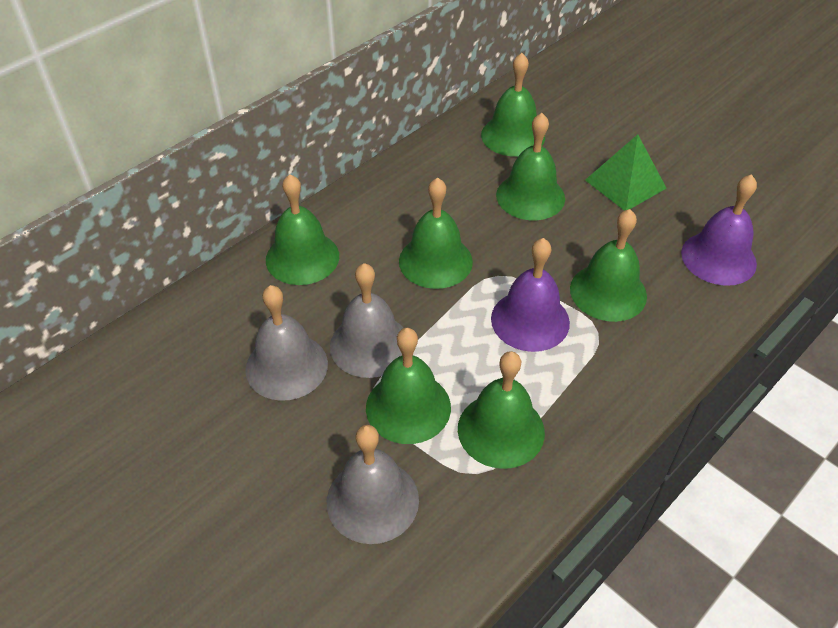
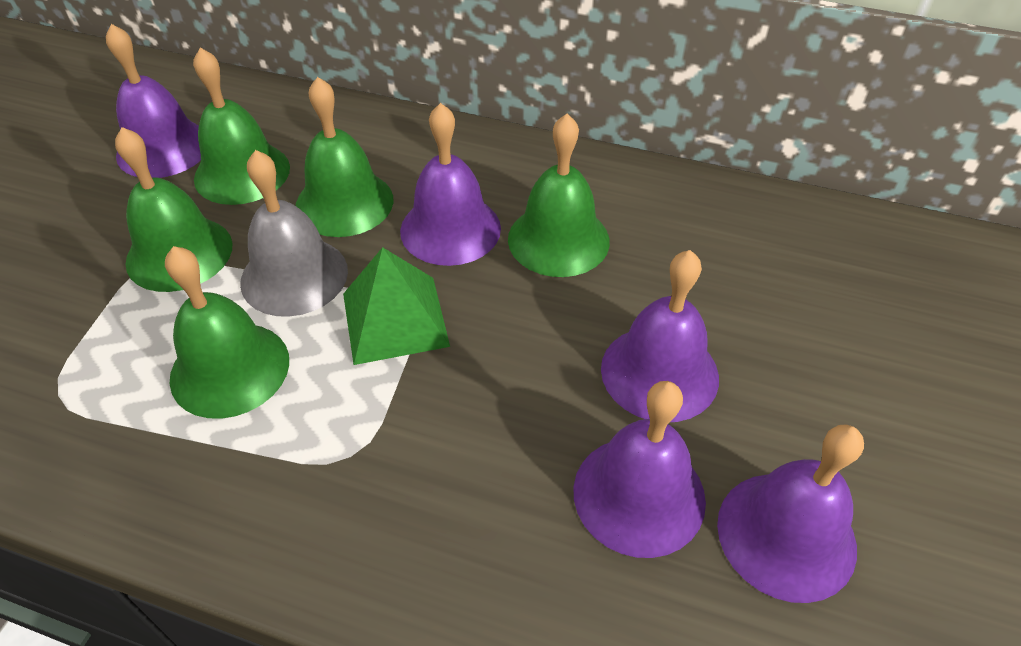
green bell: 7 -> 5
grey bell: 3 -> 1
purple bell: 2 -> 5

